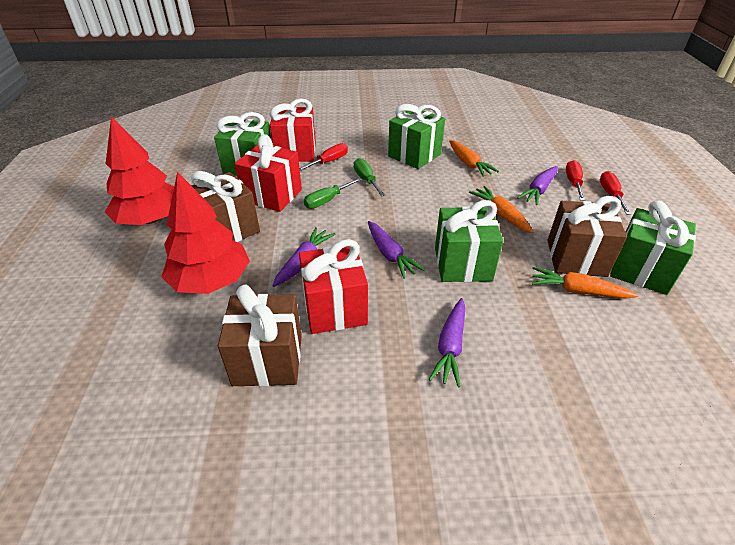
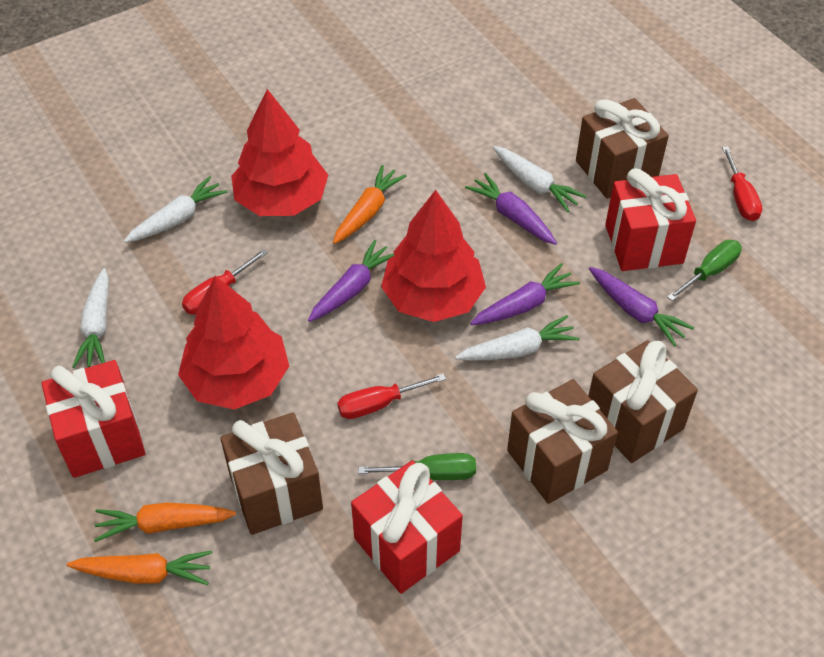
brown gift: 3 -> 4
green gift: 4 -> 0
red tree: 2 -> 3
white carrot: 0 -> 4

